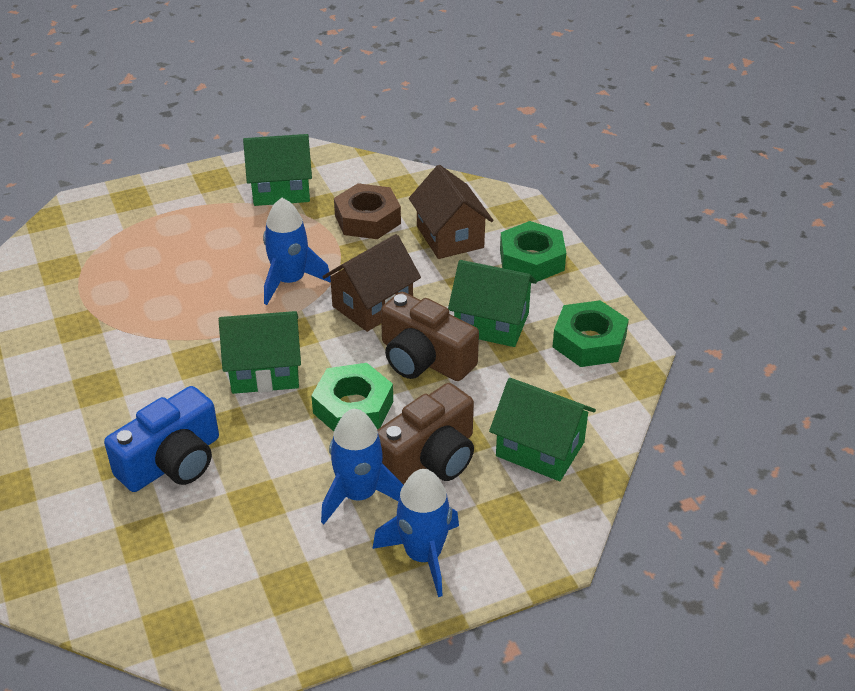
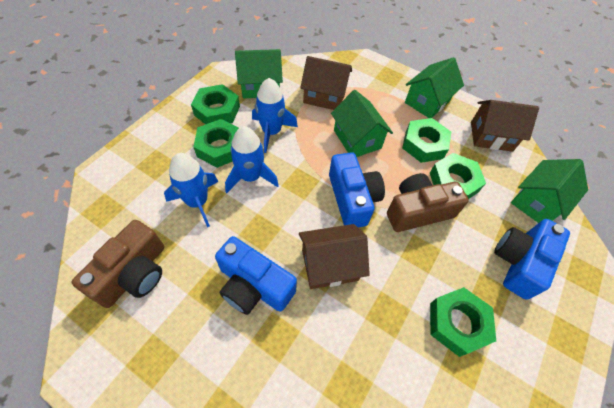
blue camera: 1 -> 3
brown house: 2 -> 3
brown nut: 1 -> 0
green nut: 3 -> 5

